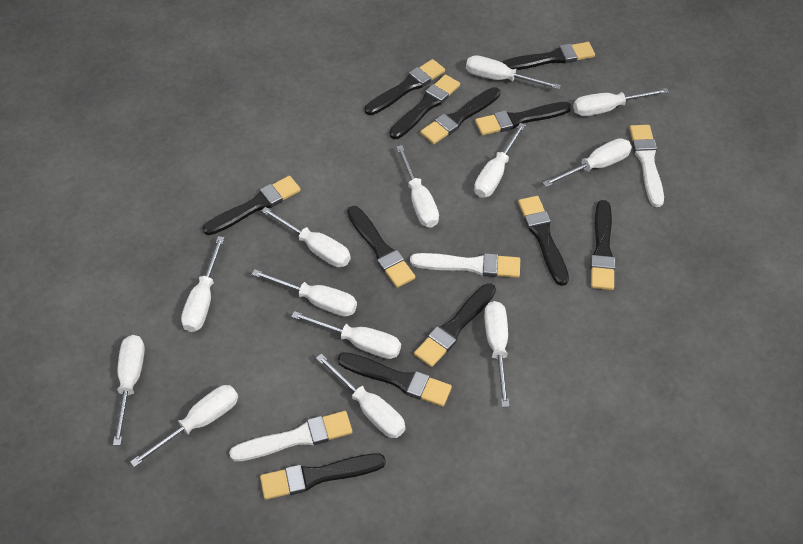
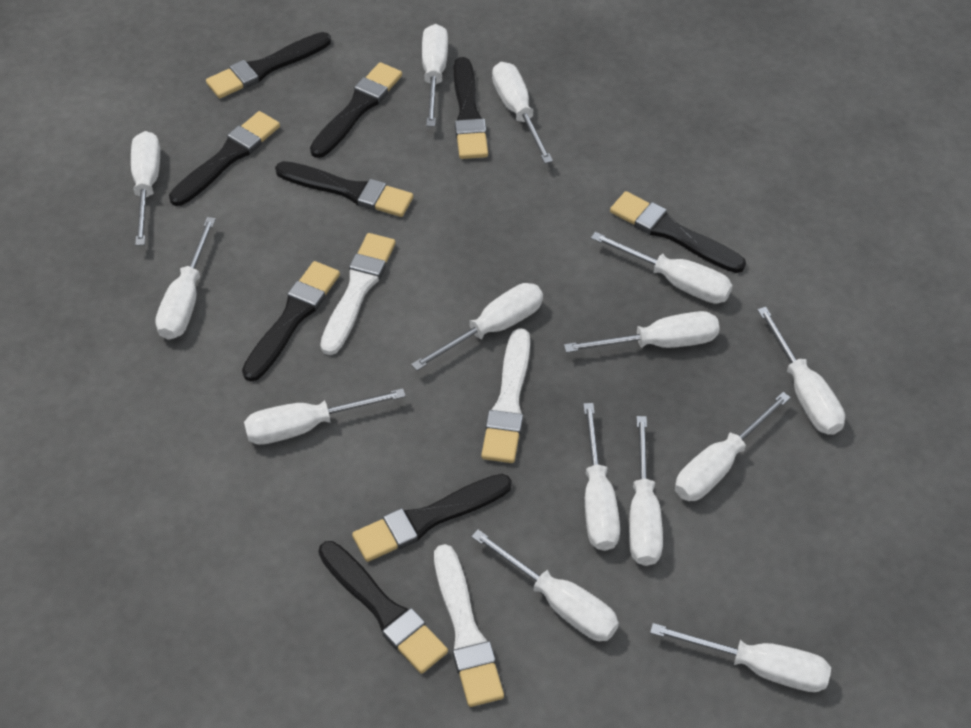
black brush: 12 -> 9
white screwdriver: 13 -> 14

